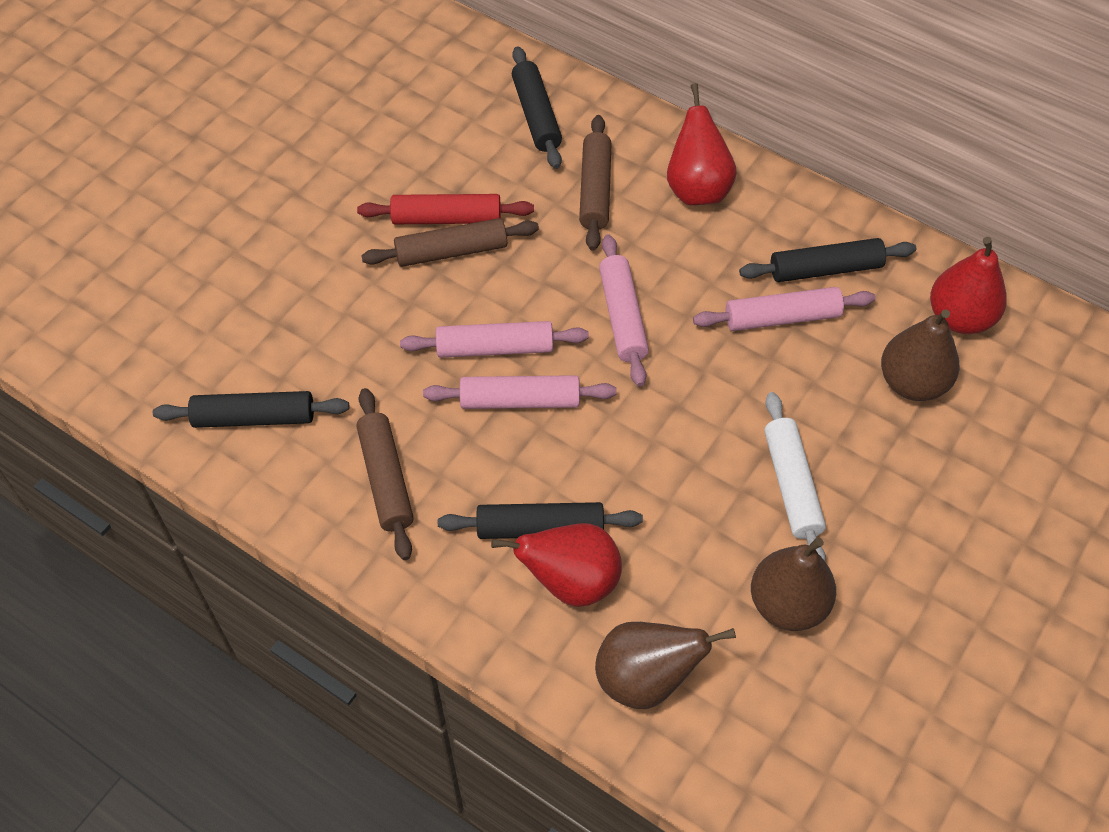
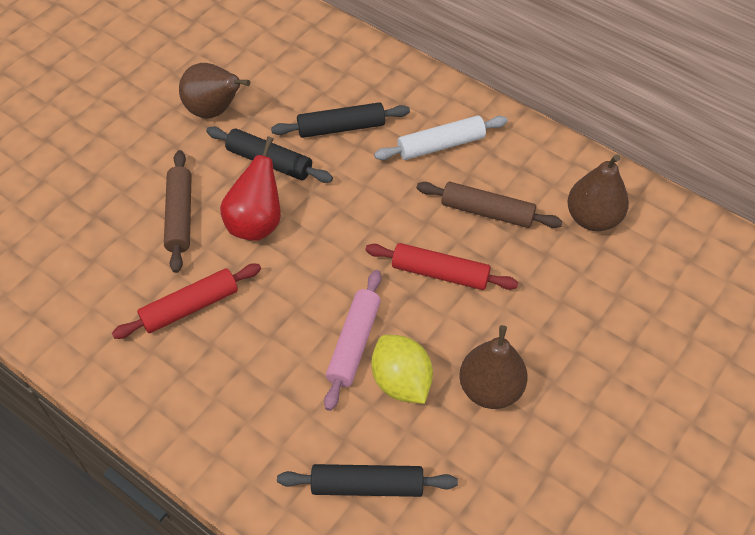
black rolling pin: 4 -> 3
brown rolling pin: 3 -> 2
pink rolling pin: 4 -> 1
red pear: 3 -> 1
red rolling pin: 1 -> 2
yellow lemon: 0 -> 1

